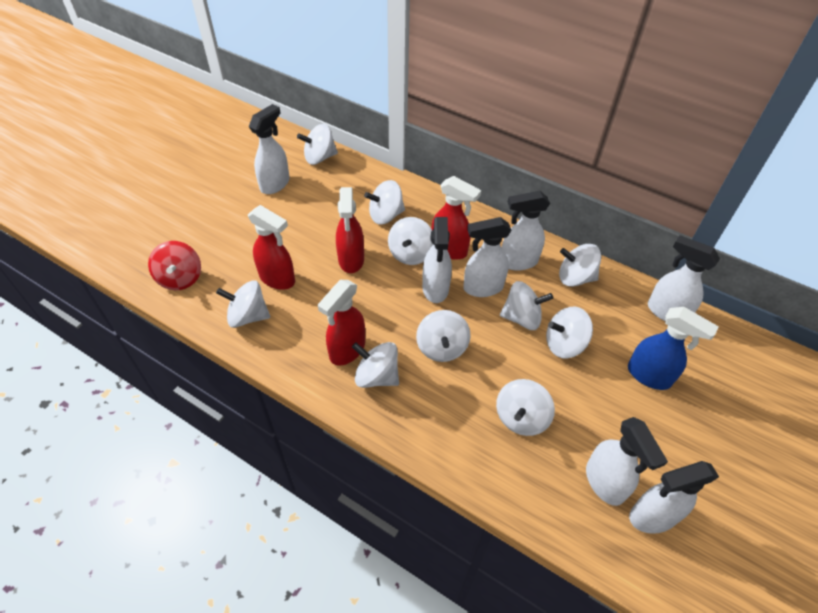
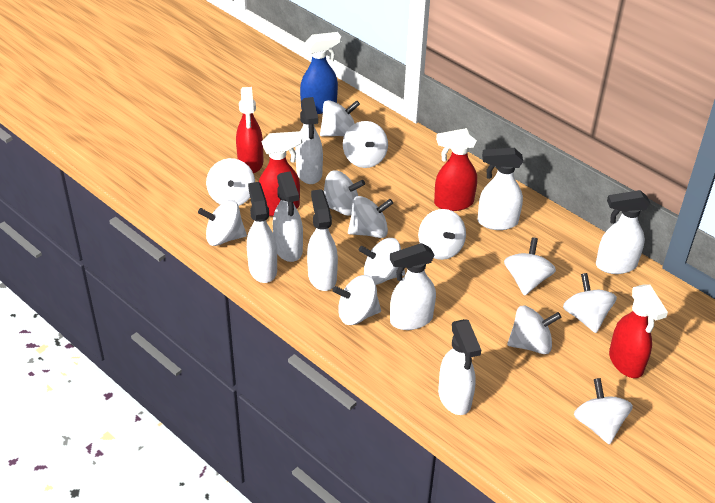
red spinning top: 1 -> 0
white spinning top: 10 -> 13
white spray bottle: 7 -> 8

